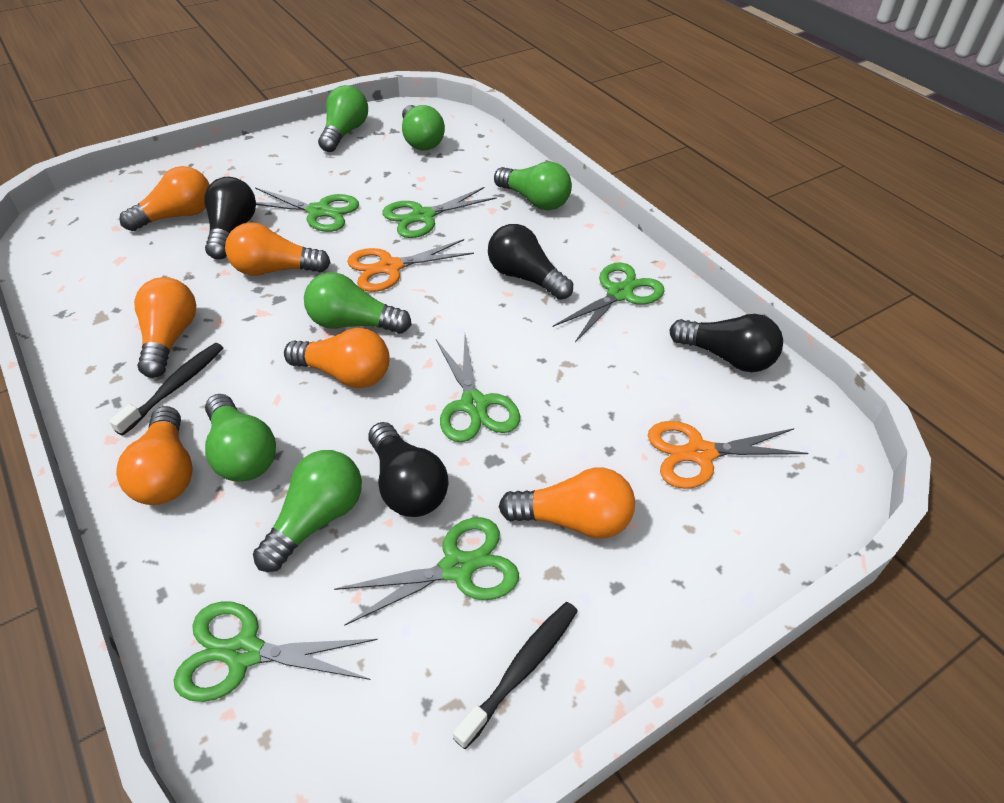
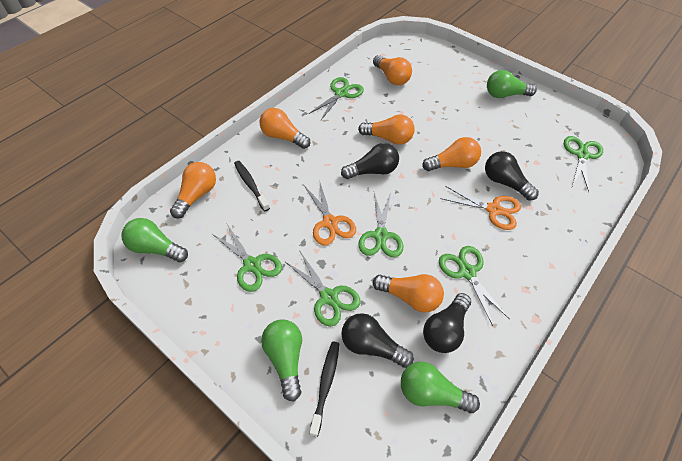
green light bulb: 6 -> 4

